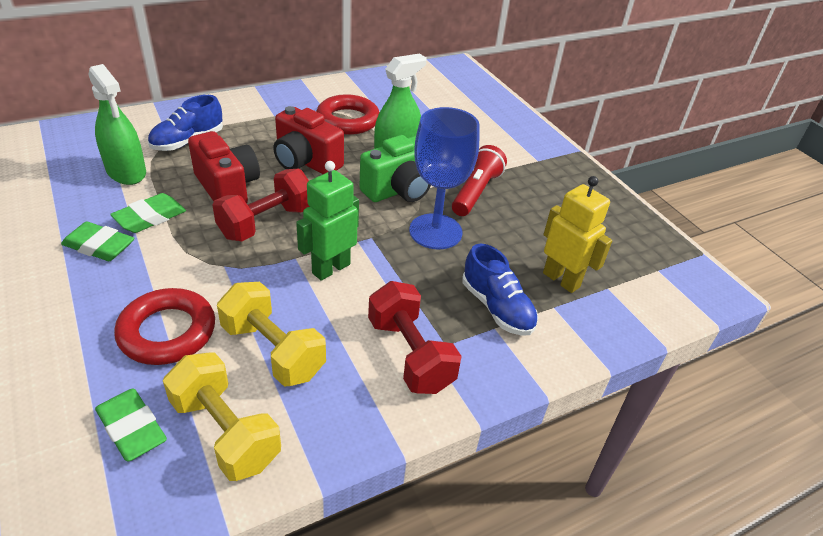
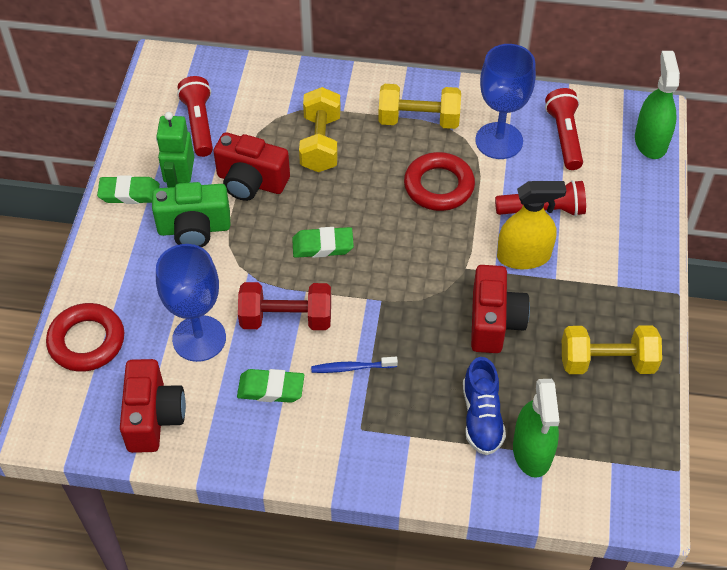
blue goblet: 1 -> 2
blue shoe: 2 -> 1
blue toothbrush: 0 -> 1
red camera: 2 -> 3
red dumbbell: 2 -> 1
red flashlight: 1 -> 3
yellow dumbbell: 2 -> 3
yellow robot: 1 -> 0
yellow spray bottle: 0 -> 1

